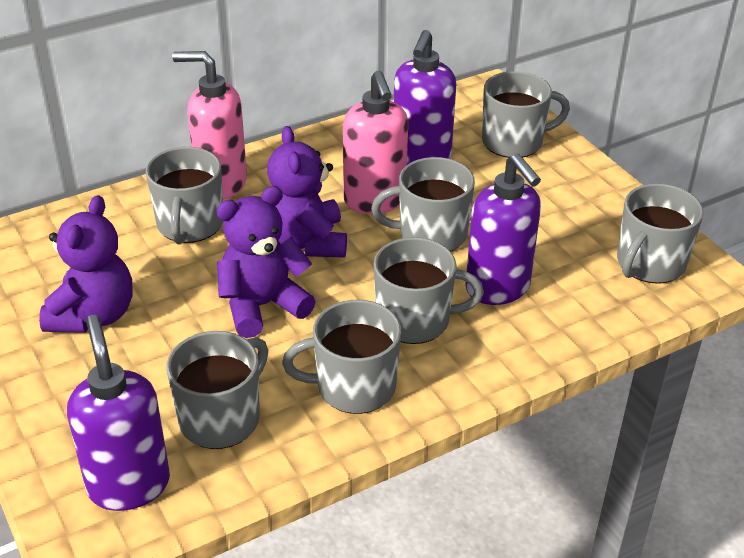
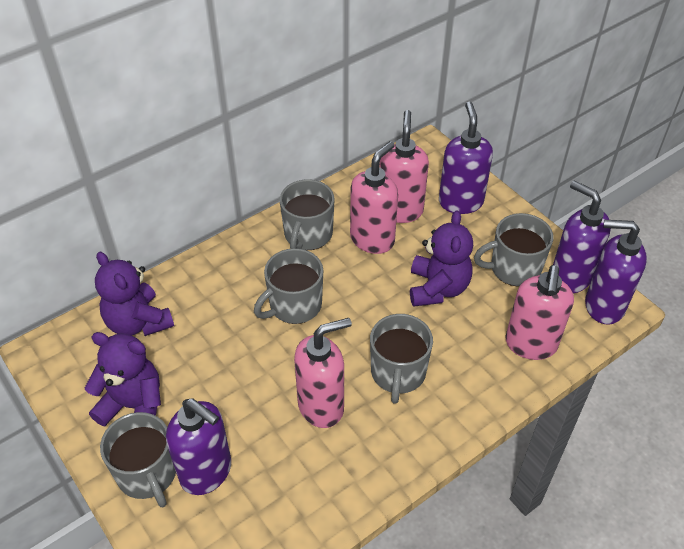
grey mug: 7 -> 5
pink soap dispenser: 2 -> 4
purple soap dispenser: 3 -> 4

